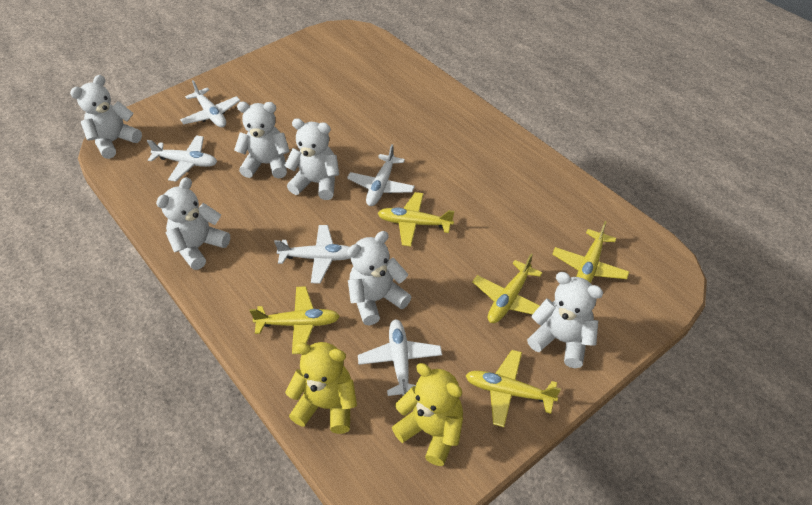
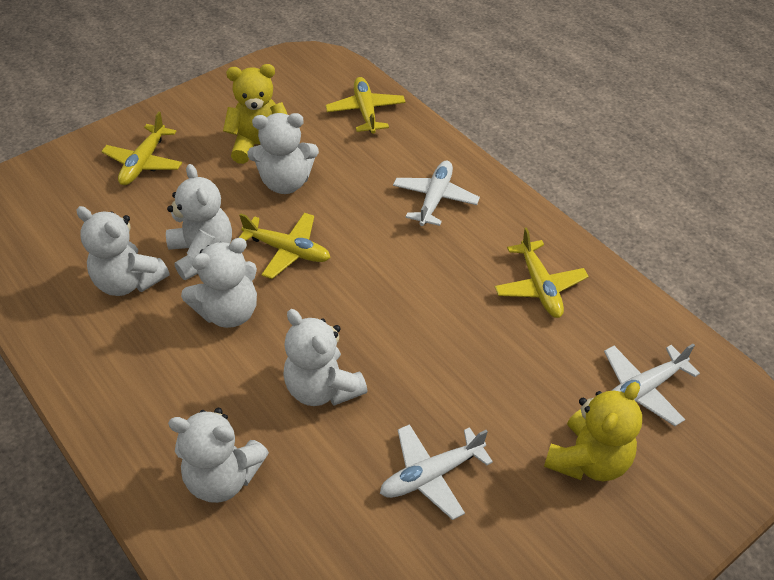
white plane: 5 -> 3
yellow plane: 5 -> 4

